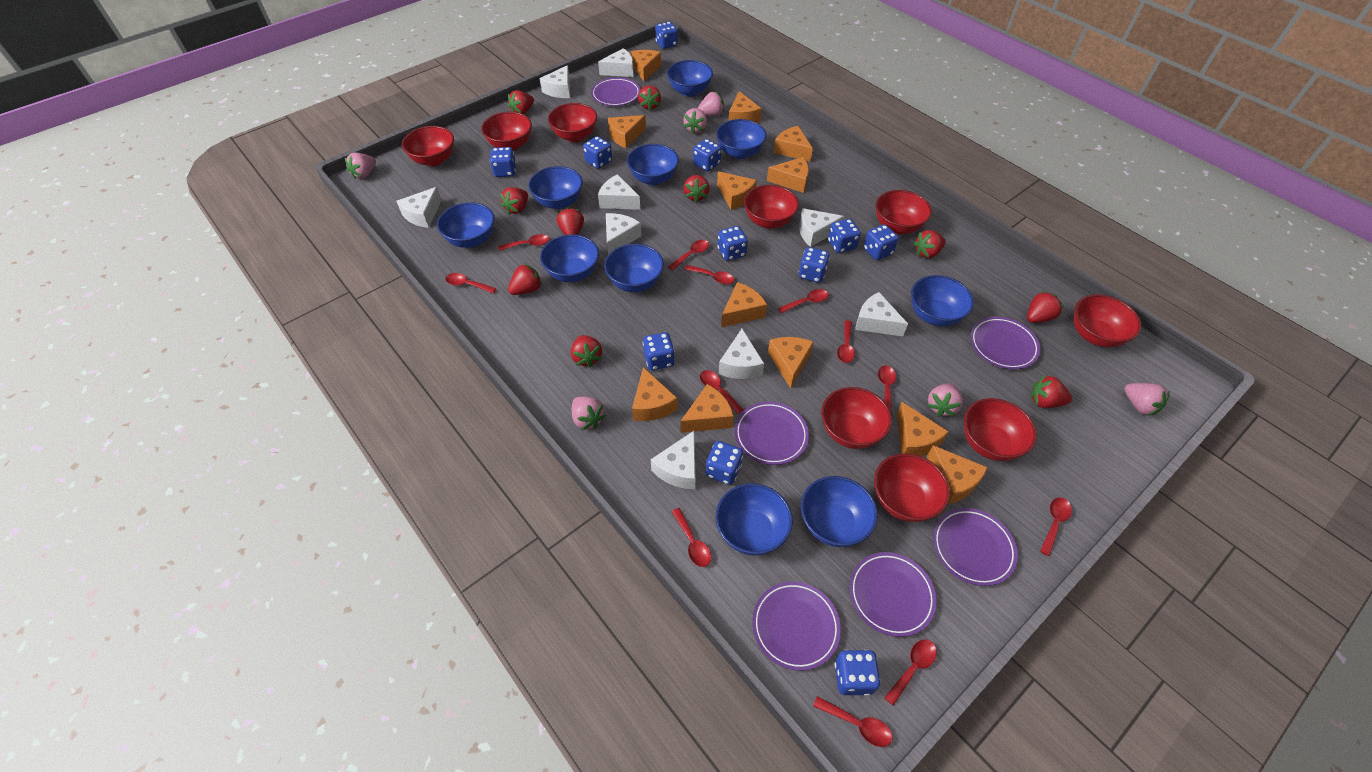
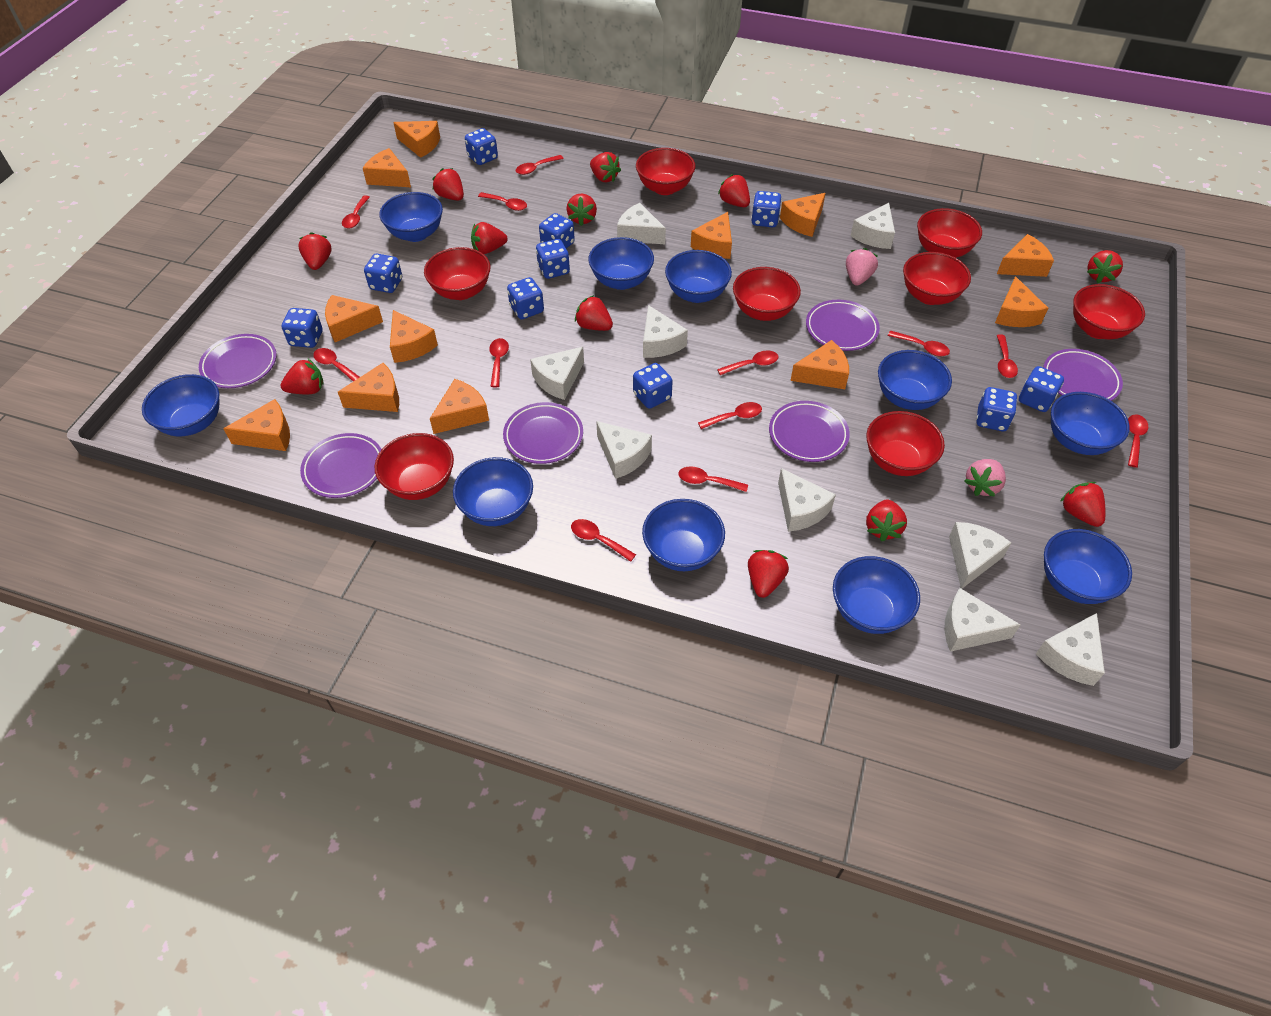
blue dice: 11 -> 10
pink strawberry: 6 -> 2
red bowl: 9 -> 8
red strawberry: 10 -> 12

